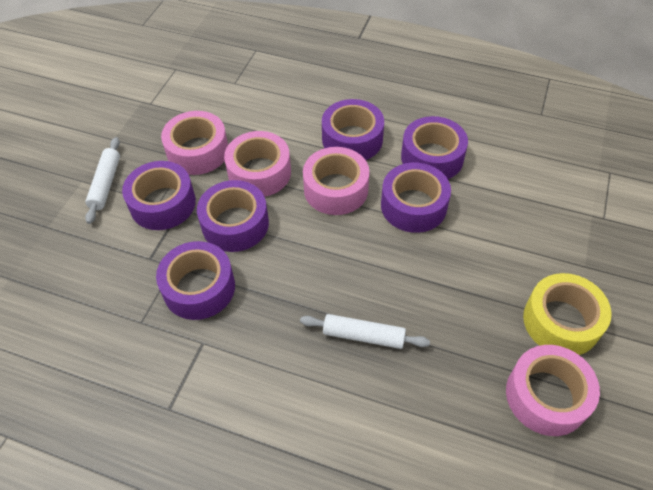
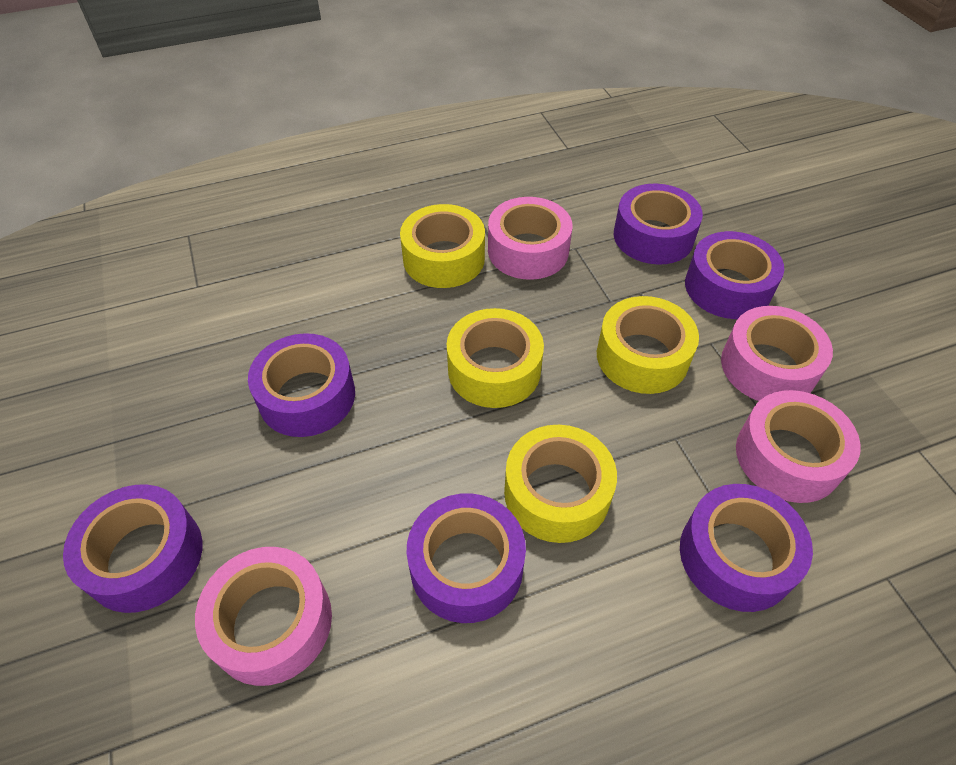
white rolling pin: 2 -> 0
yellow tape: 1 -> 4

